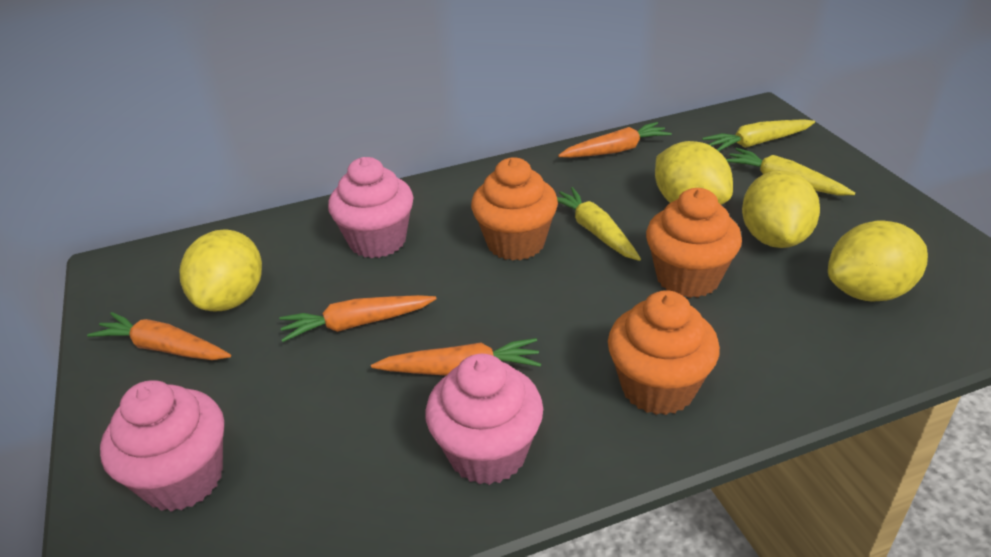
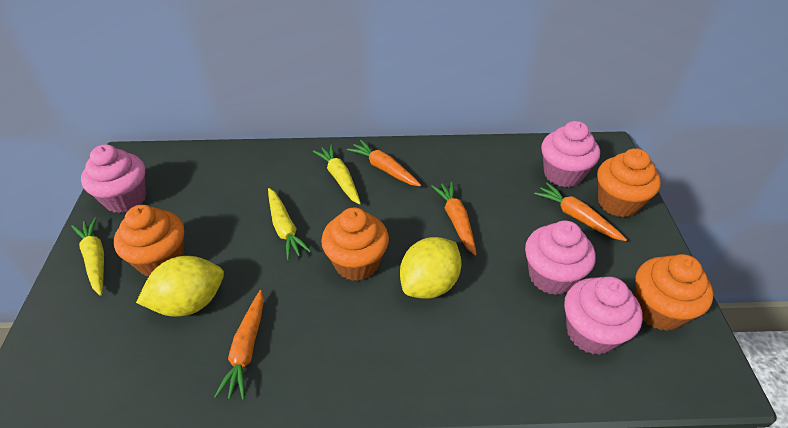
orange cupcake: 3 -> 4
pink cupcake: 3 -> 4
yellow lemon: 4 -> 2

